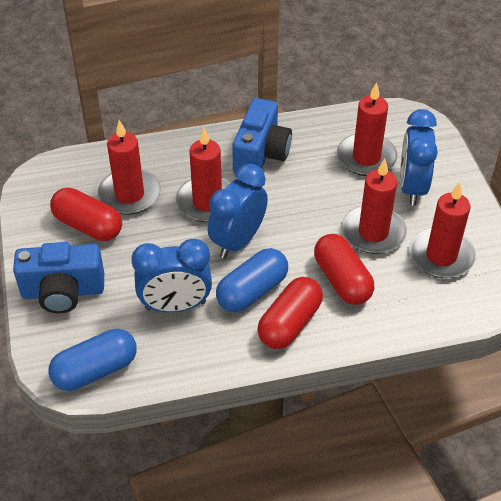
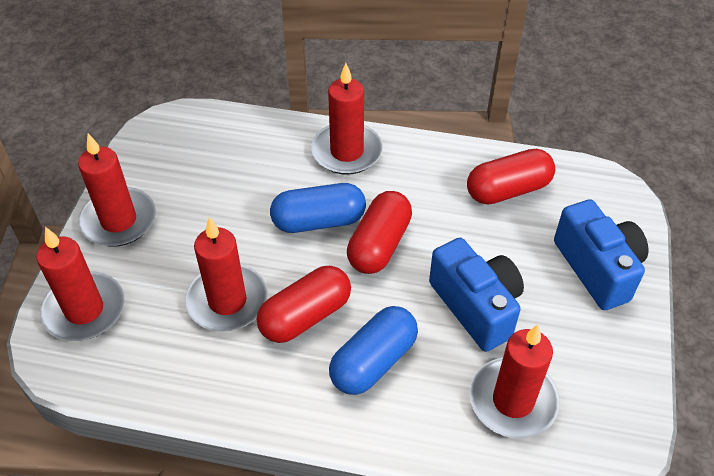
blue clock: 3 -> 0

